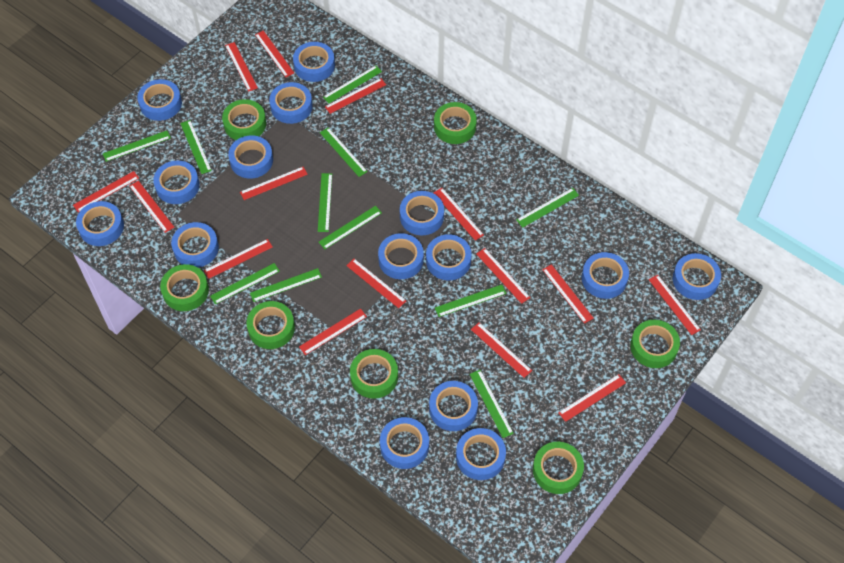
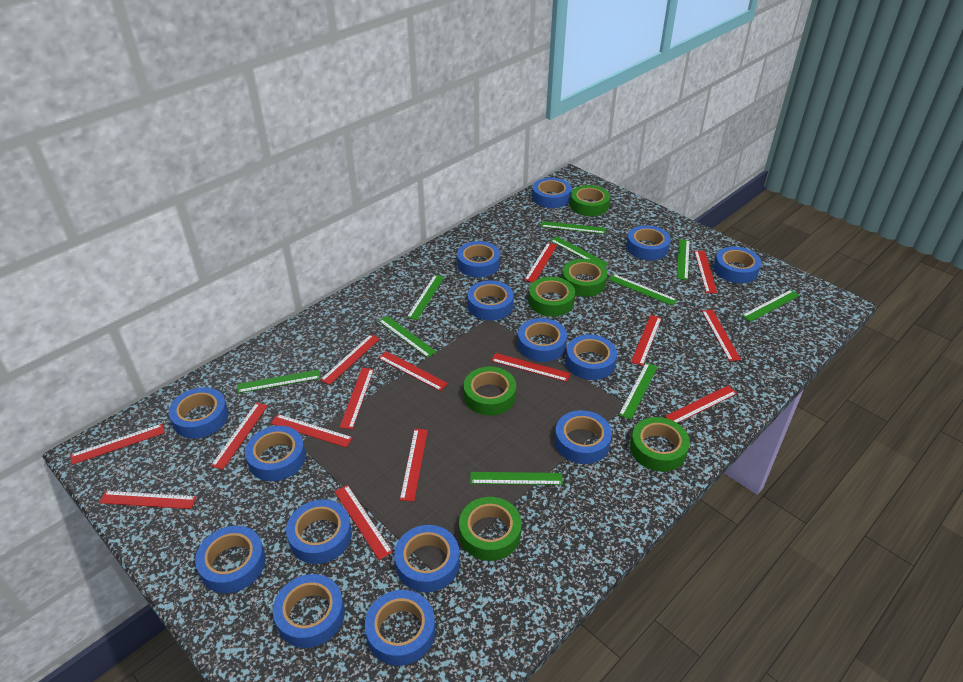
green ruler: 11 -> 10
green tape: 7 -> 6

